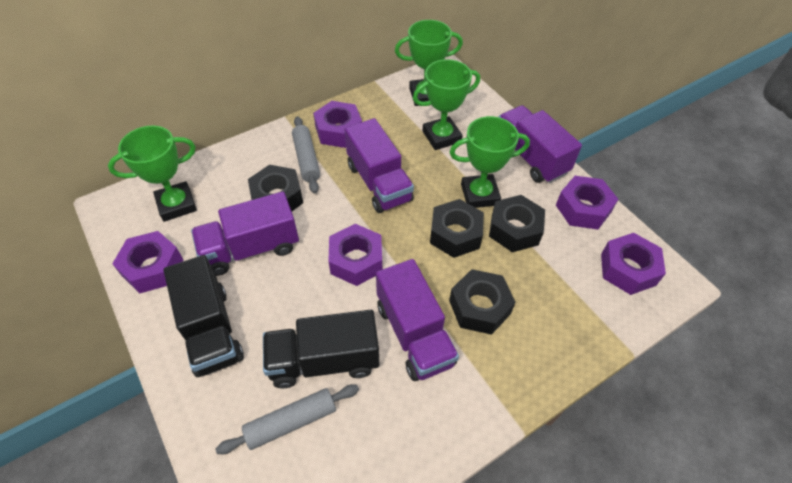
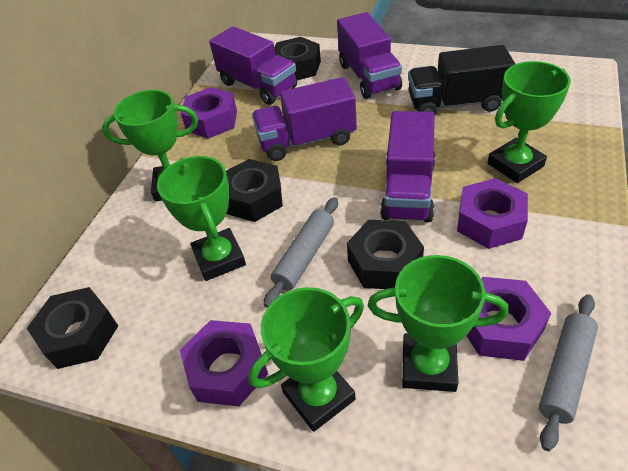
black truck: 2 -> 1
green trophy: 4 -> 5
purple nut: 5 -> 4

